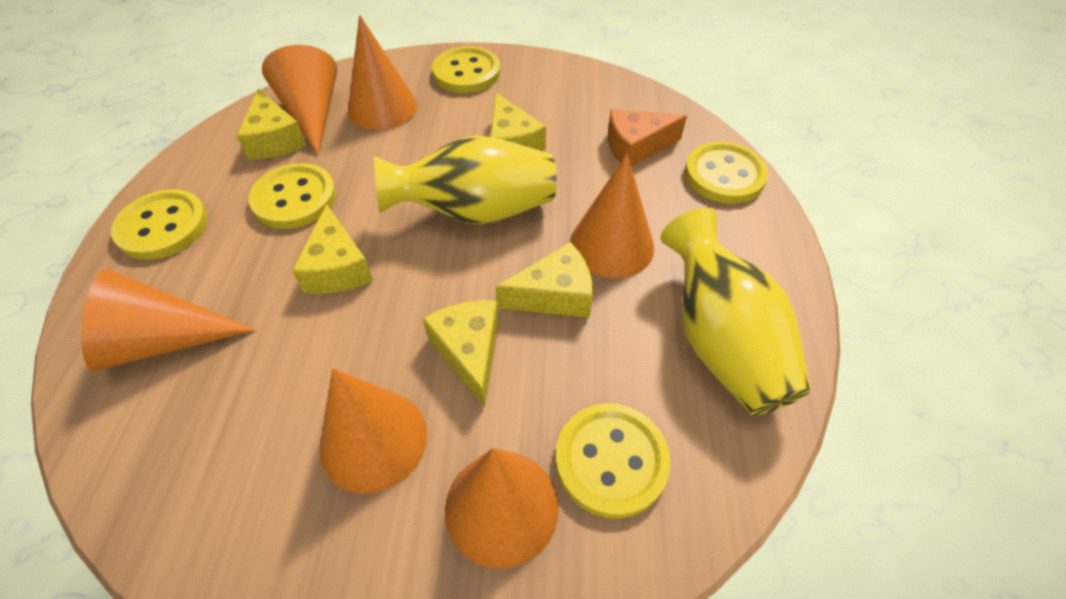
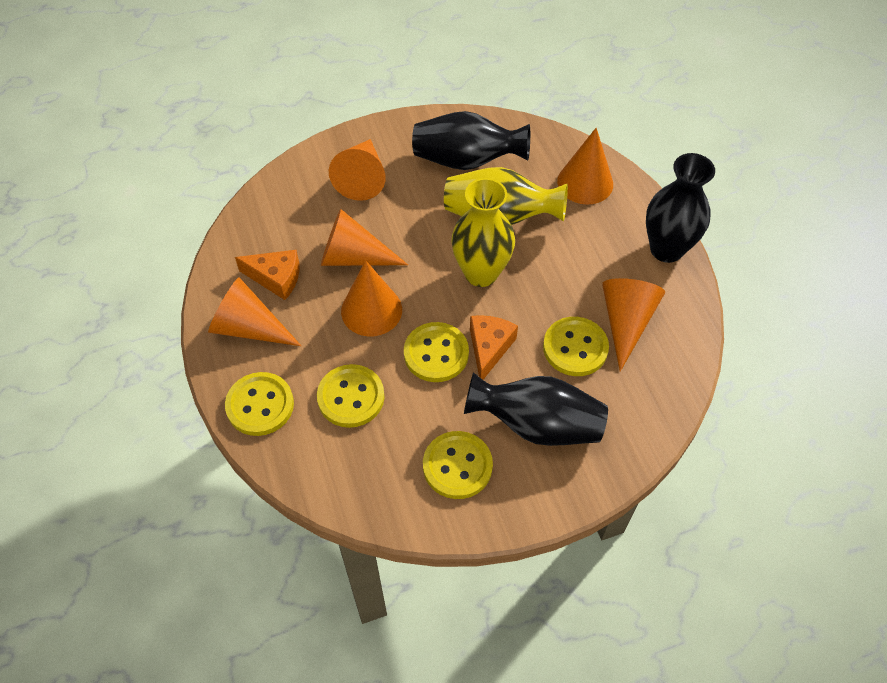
black vase: 0 -> 3
orange cheese: 1 -> 2
yellow cheese: 5 -> 0

